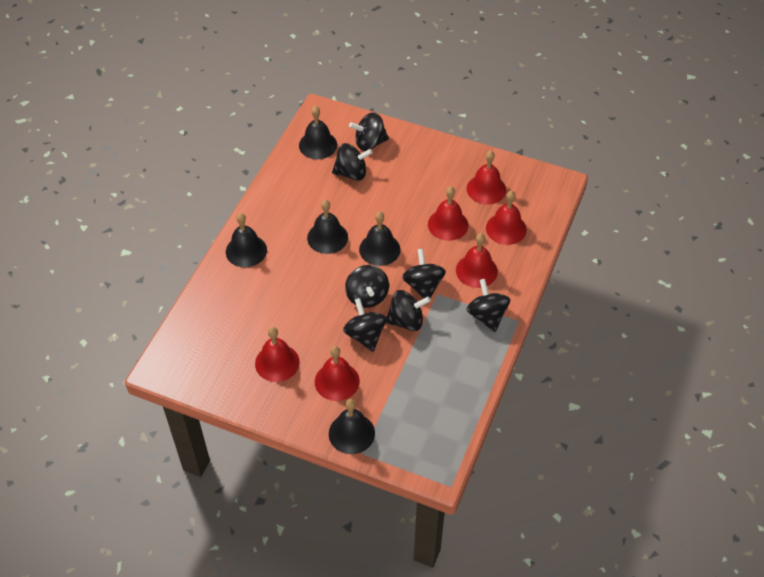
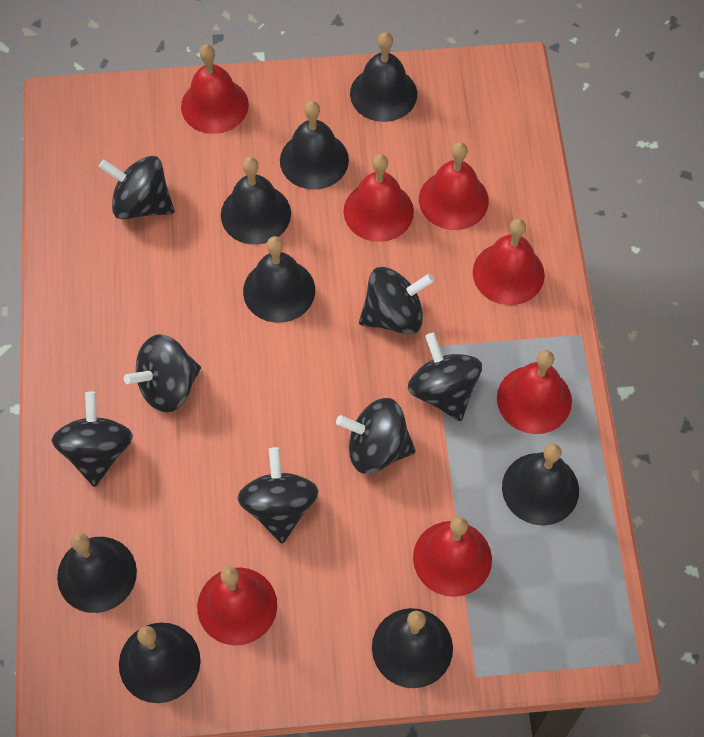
black bell: 5 -> 8
red bell: 6 -> 7

